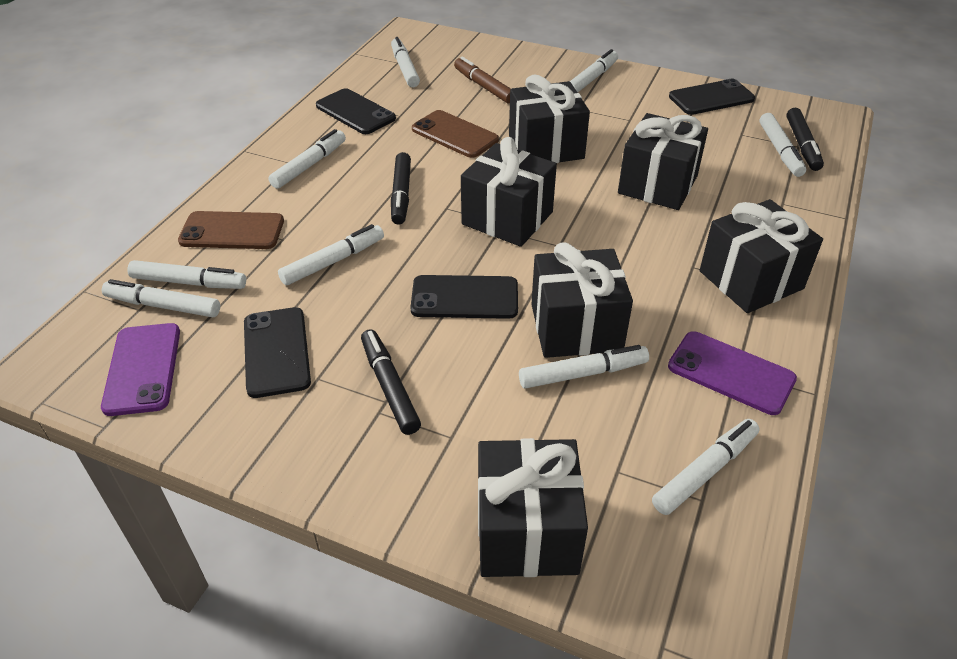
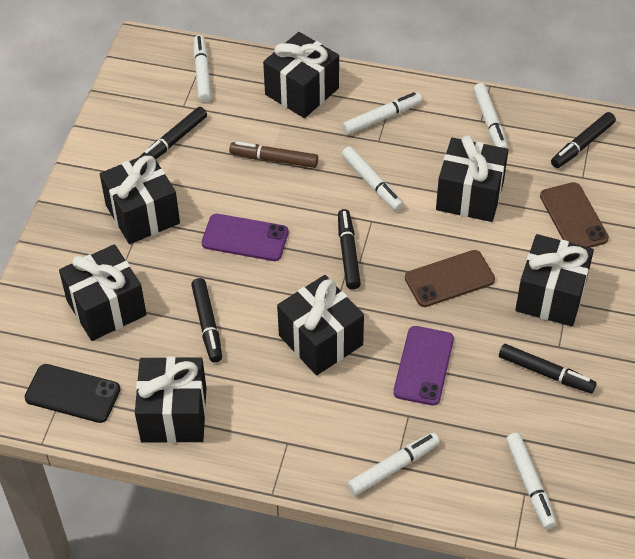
black gift: 6 -> 7
black marker: 3 -> 5
black phone: 4 -> 1
white marker: 9 -> 6

